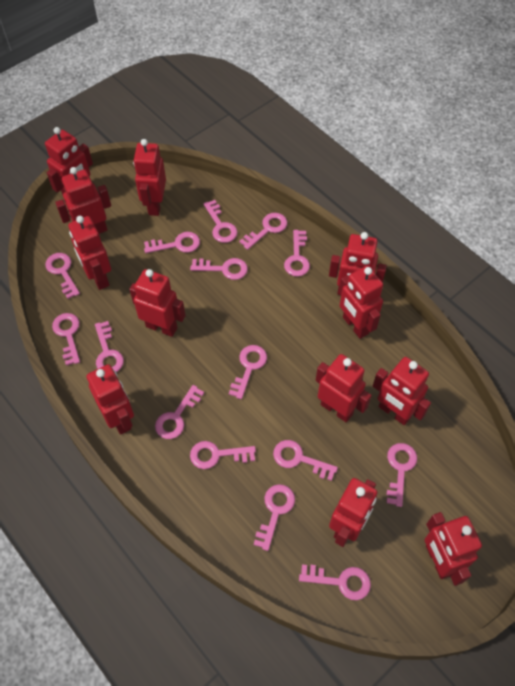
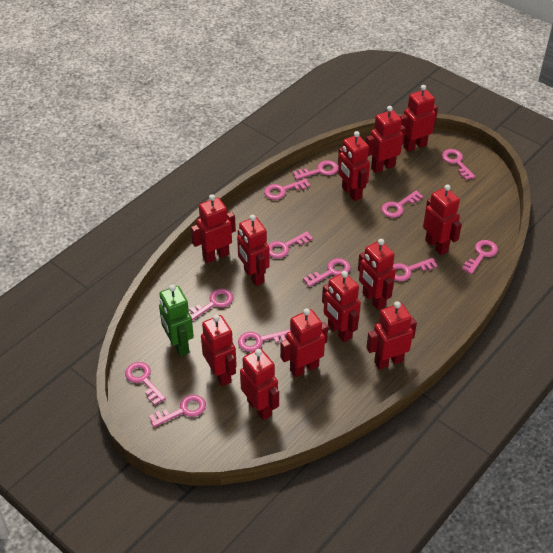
green robot: 0 -> 1
pink key: 15 -> 12

